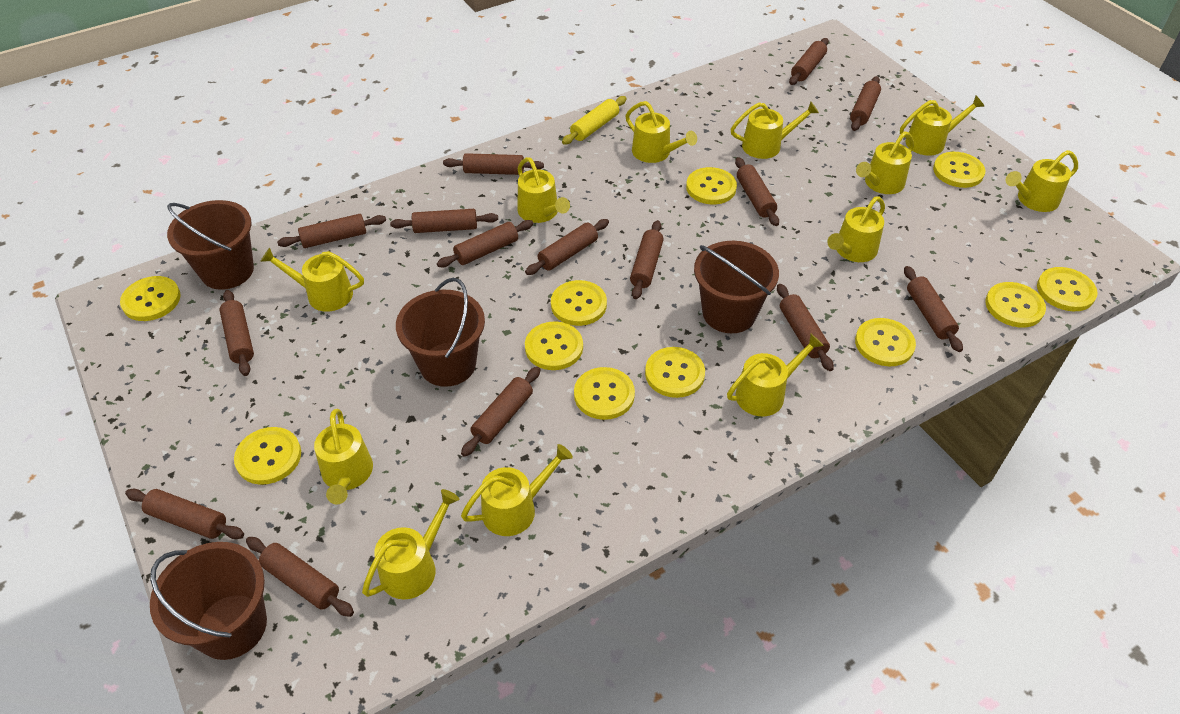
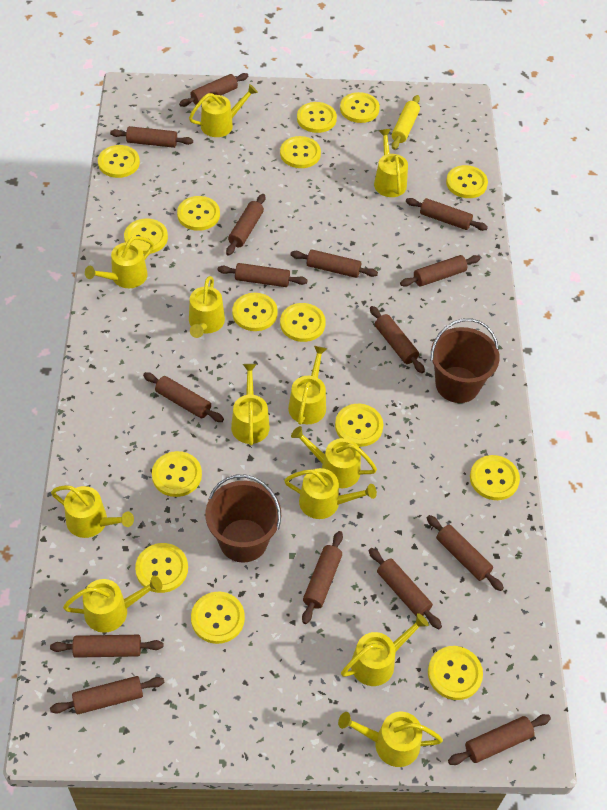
brown bucket: 4 -> 2
yellow button: 11 -> 15

